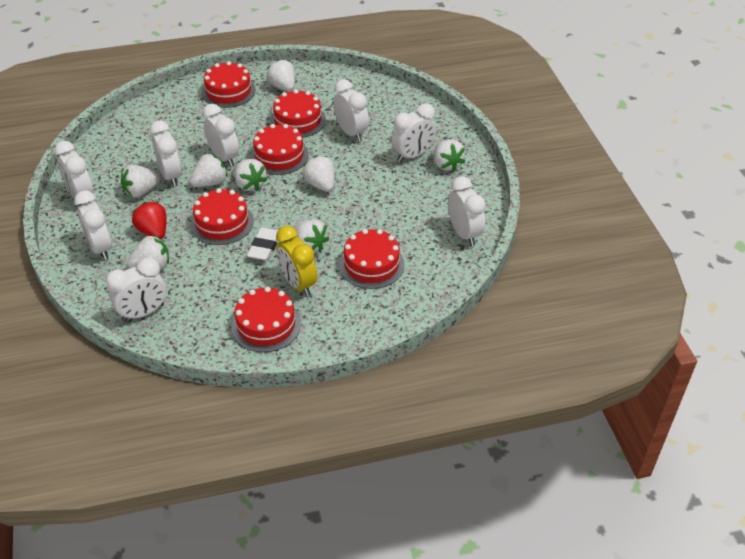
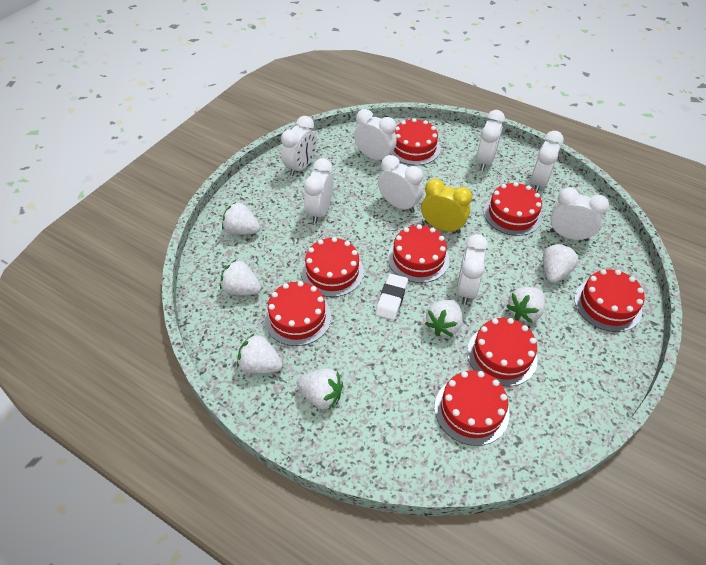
red cake: 6 -> 8
red strawberry: 1 -> 0
white strawberry: 8 -> 7

